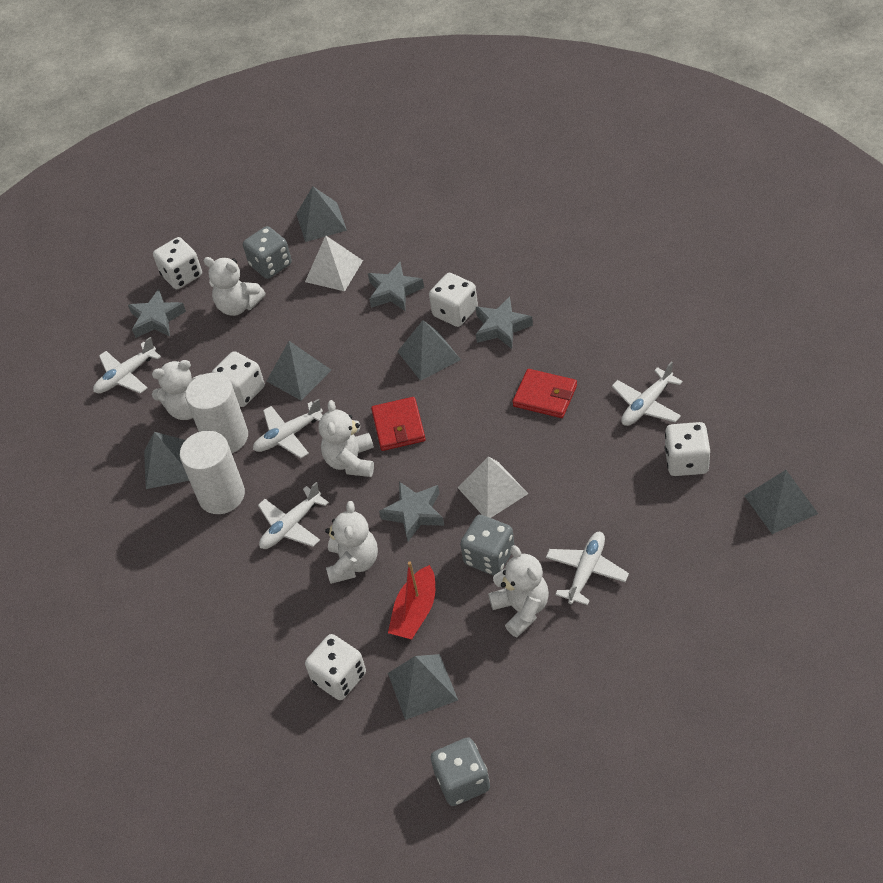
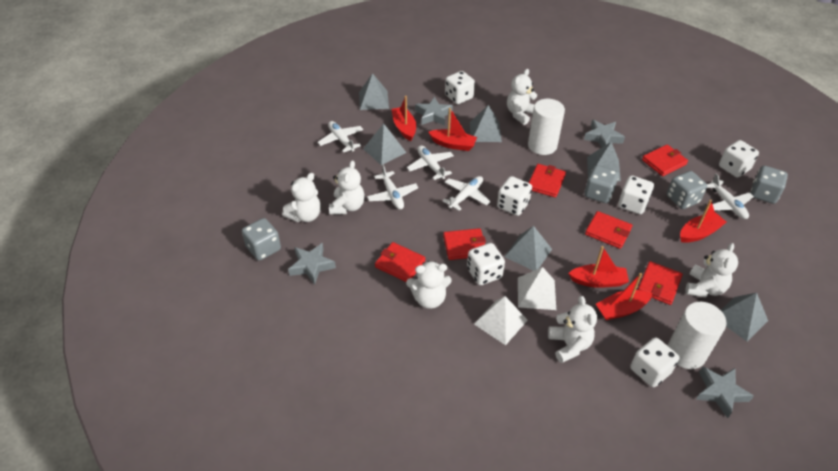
grey dice: 3 -> 4
red boat: 1 -> 5
red wallet: 2 -> 6
white dice: 5 -> 6
white teddy bear: 5 -> 6

